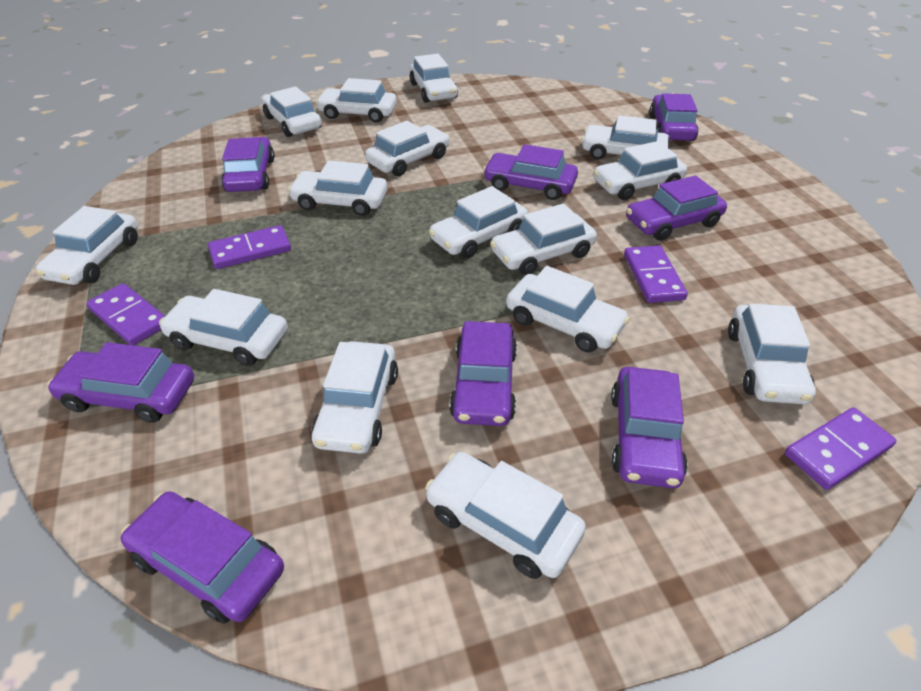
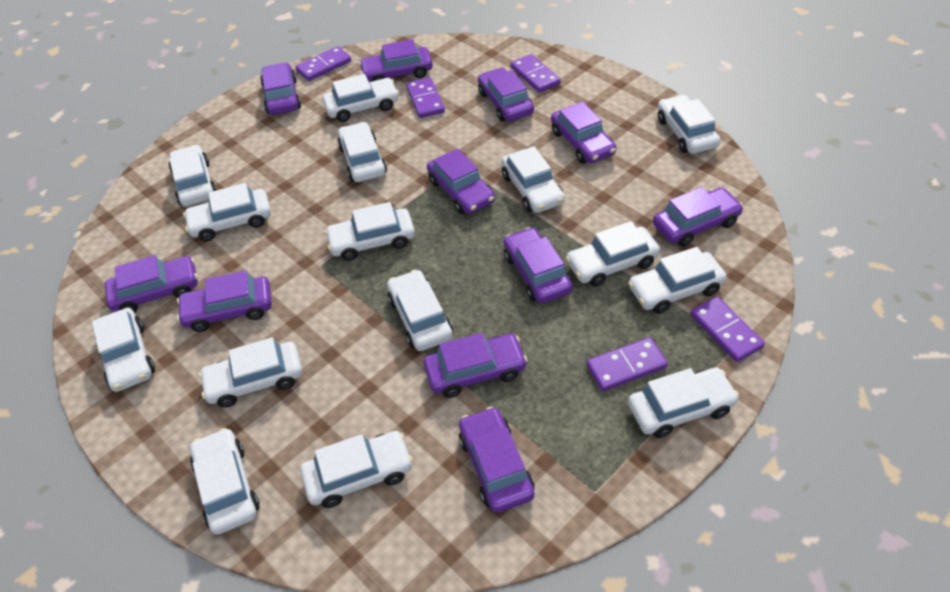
purple car: 8 -> 11
purple domino: 4 -> 5

